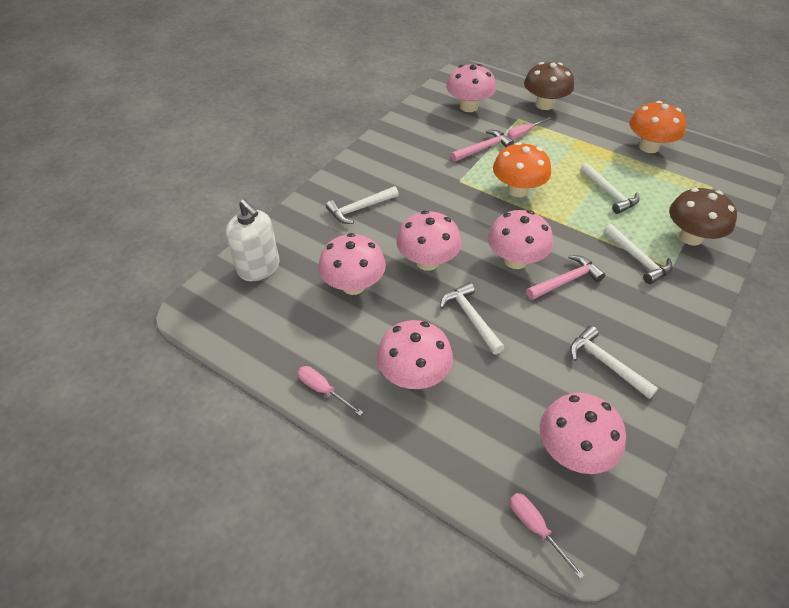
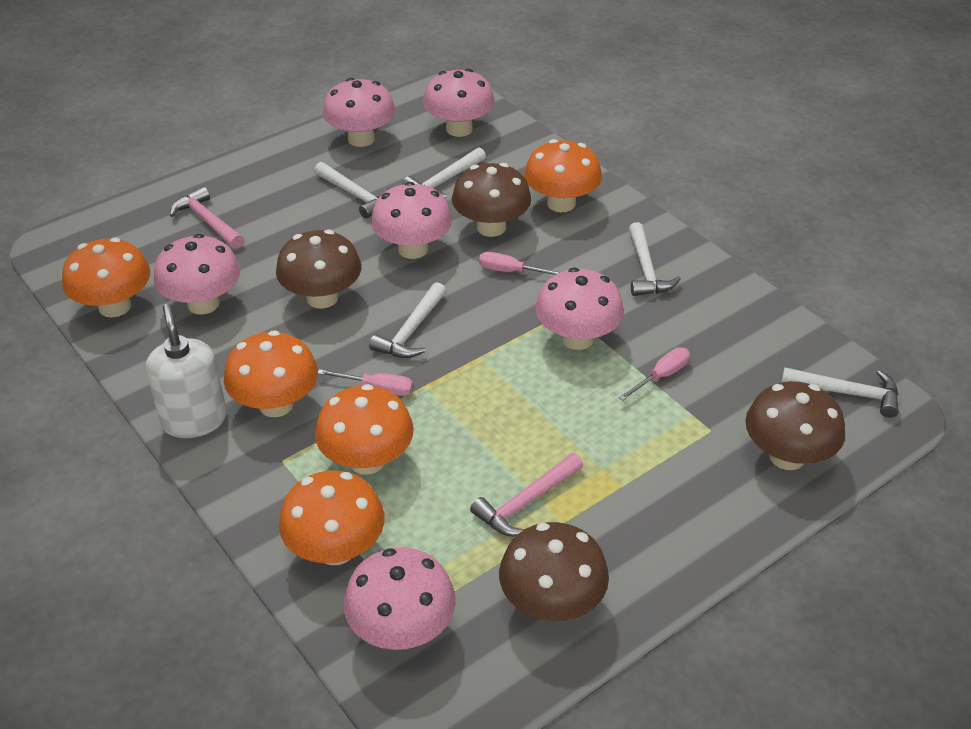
brown mushroom: 2 -> 4
orange mushroom: 2 -> 5

